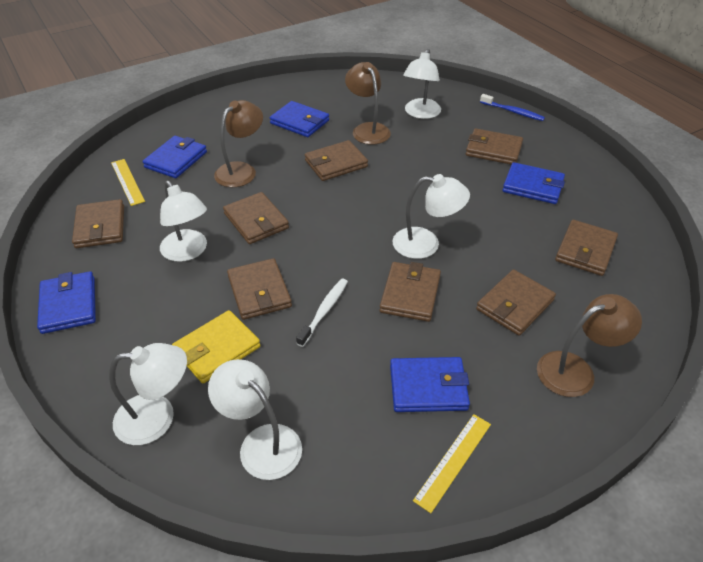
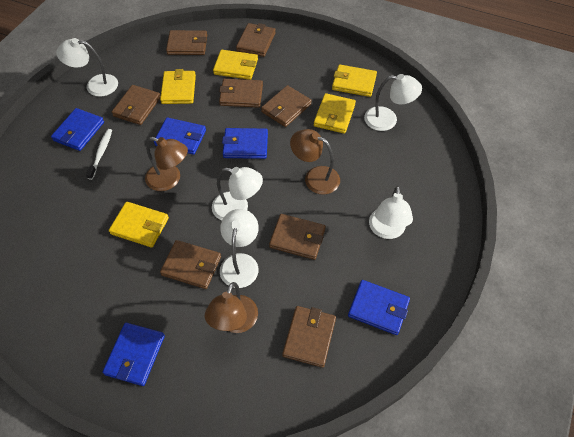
blue toothbrush: 1 -> 0
yellow ruler: 2 -> 0
yellow wallet: 1 -> 5

